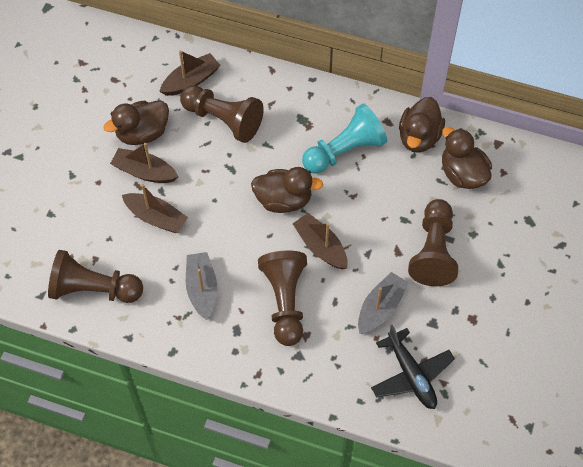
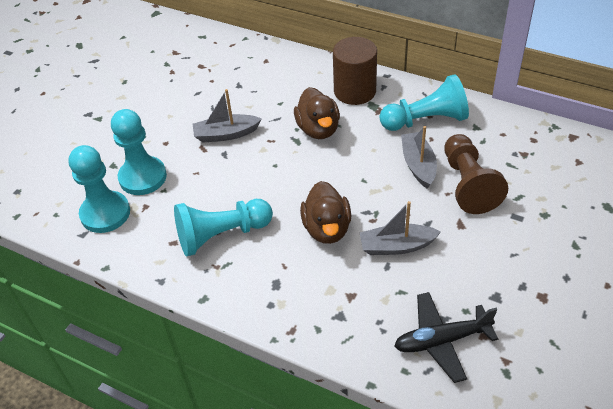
brown boat: 4 -> 0
brown cylinder: 0 -> 1
brown duck: 4 -> 2
brown pawn: 4 -> 1
grey boat: 2 -> 3
turquoise pawn: 1 -> 4

